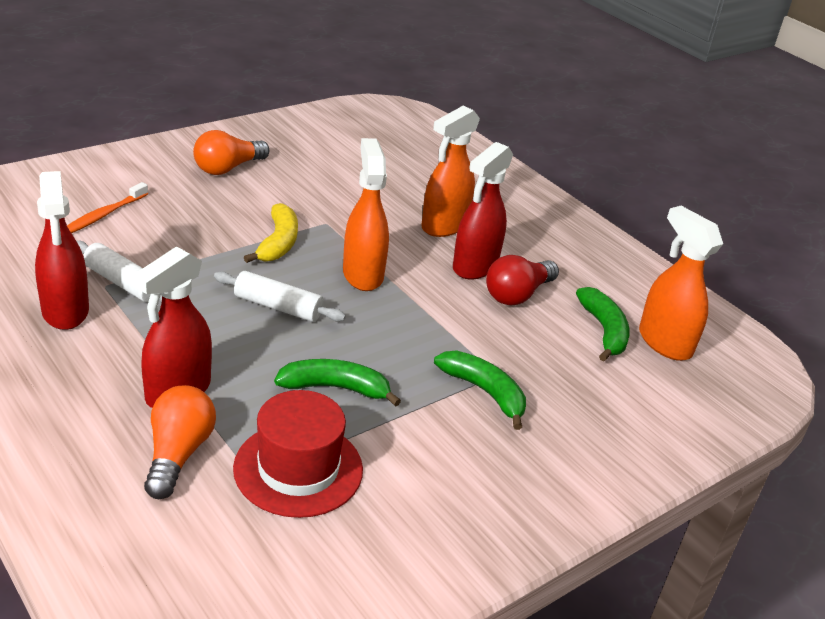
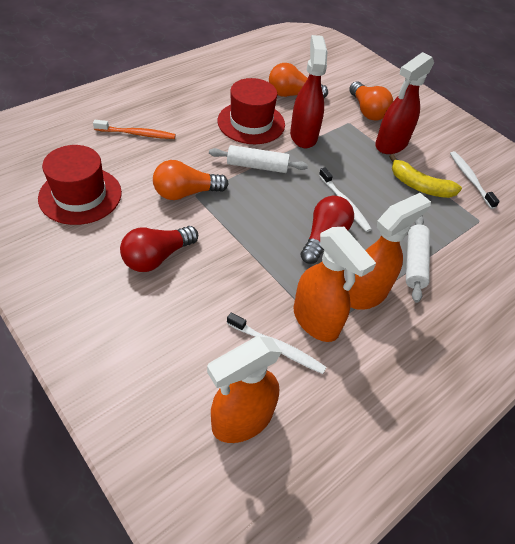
green banana: 3 -> 0
orange light bulb: 2 -> 3
red hat: 1 -> 2
red light bulb: 1 -> 2
red spray bottle: 3 -> 2
white toothbrush: 0 -> 3

